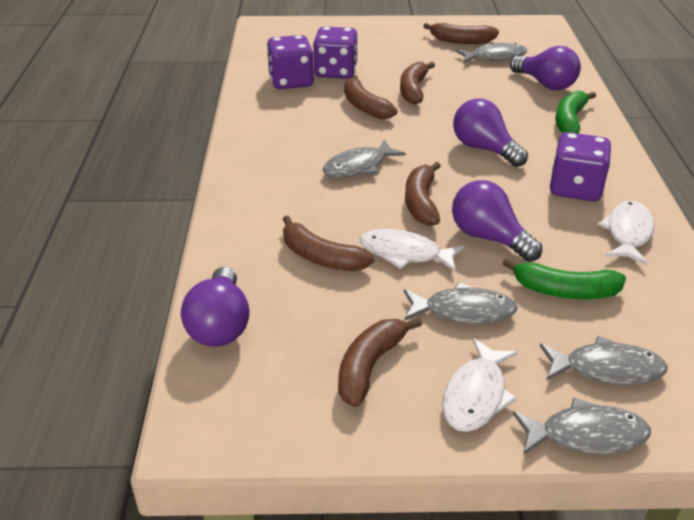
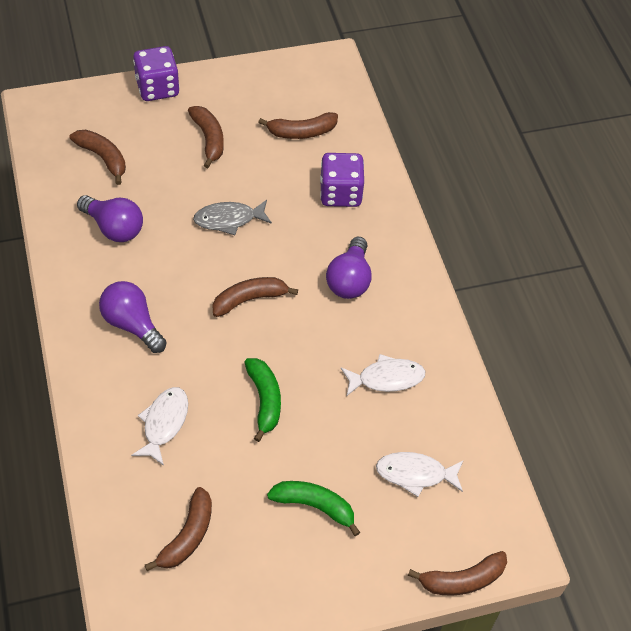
grey fish: 5 -> 1
purple dice: 3 -> 2
purple light bulb: 4 -> 3

